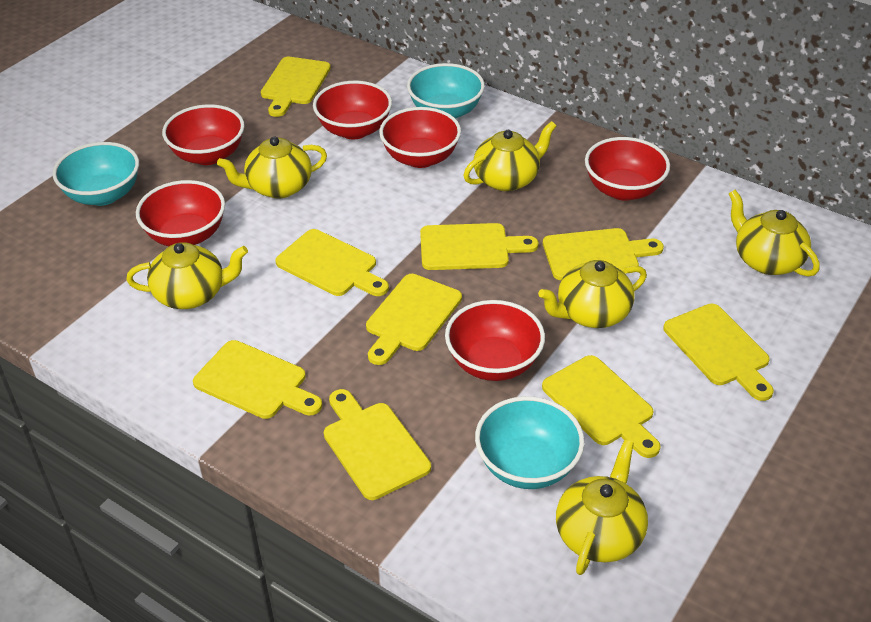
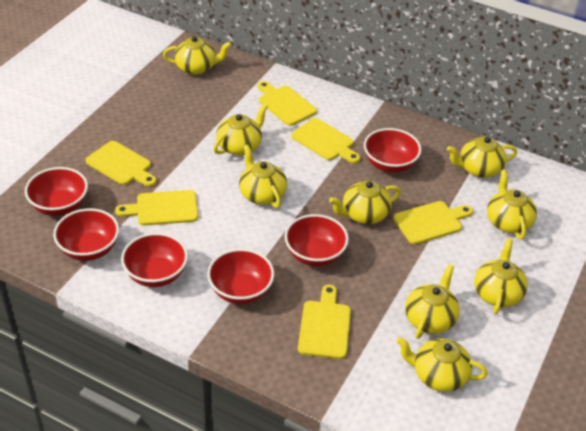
turquoise bowl: 3 -> 0
yellow cutting board: 9 -> 6
yellow teapot: 6 -> 9

